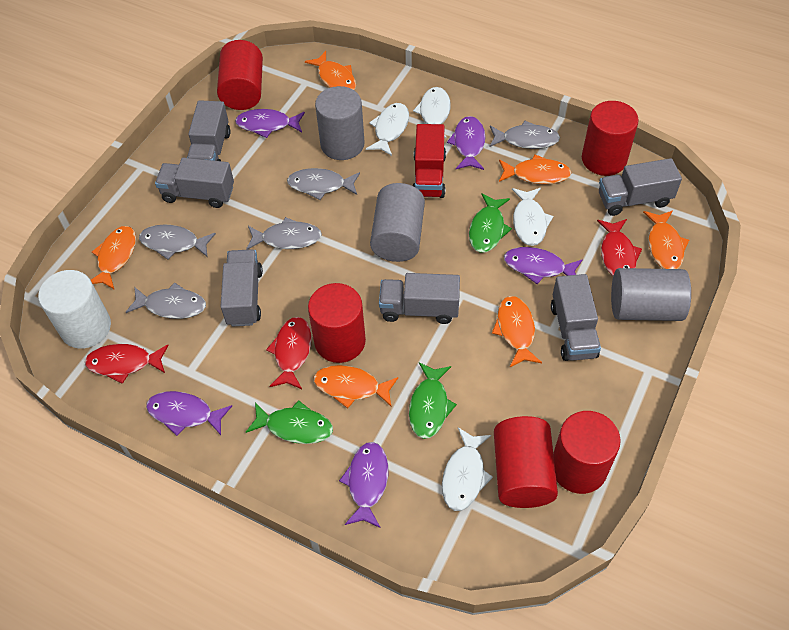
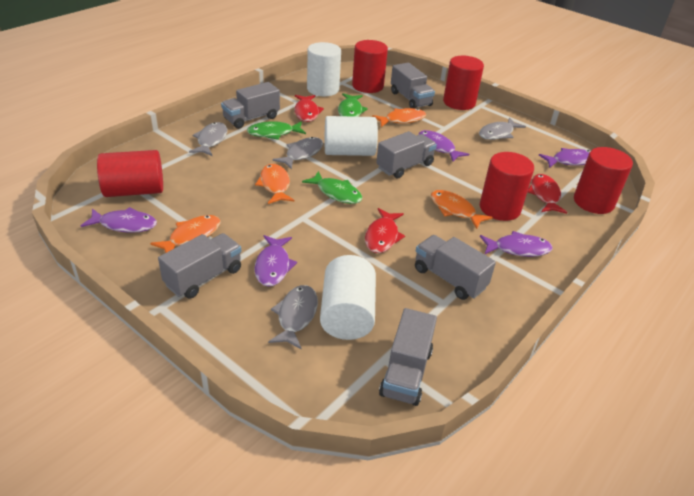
grey cylinder: 3 -> 0
grey fish: 5 -> 4
orange fish: 6 -> 4
red truck: 1 -> 0
white cylinder: 1 -> 3
white fish: 4 -> 0

